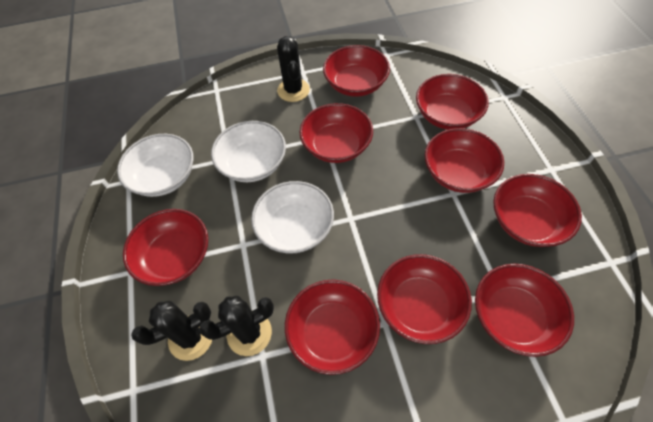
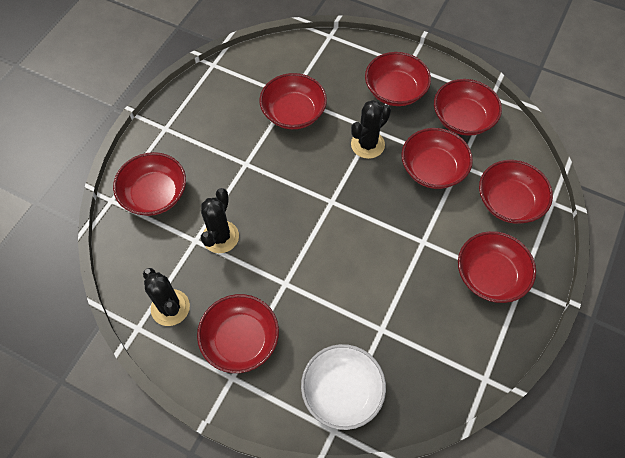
red bowl: 9 -> 8
white bowl: 3 -> 1

